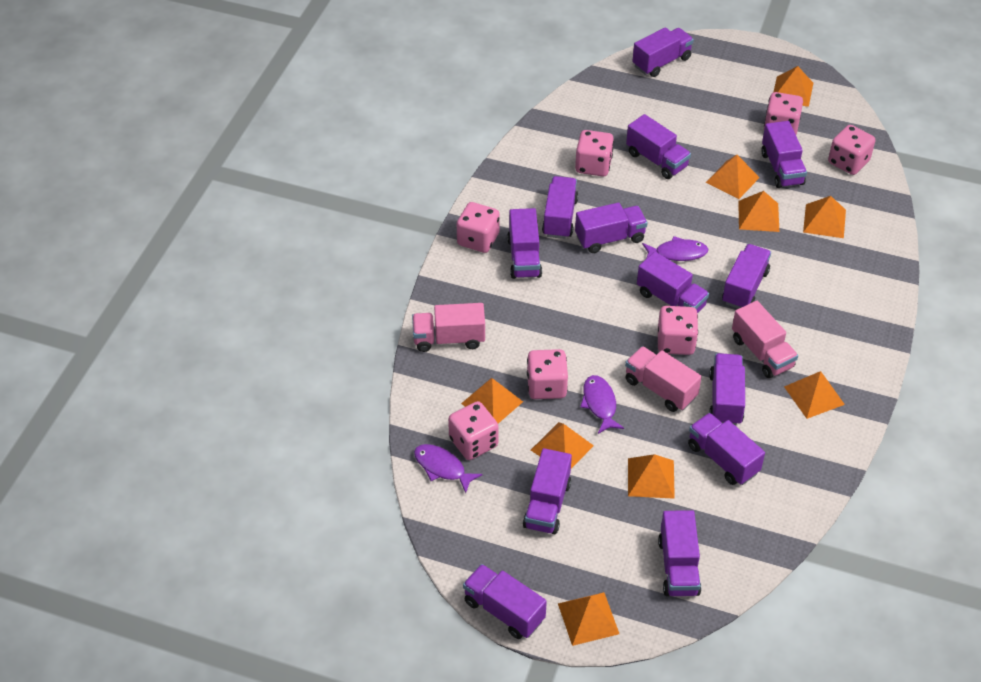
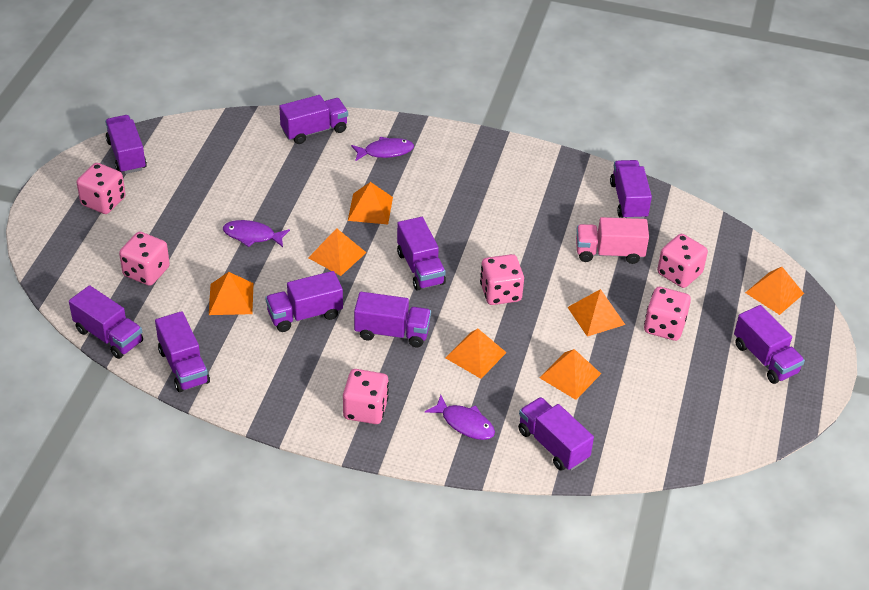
orange pyramid: 9 -> 7
pink dice: 7 -> 6
pink truck: 3 -> 1
purple truck: 13 -> 10

